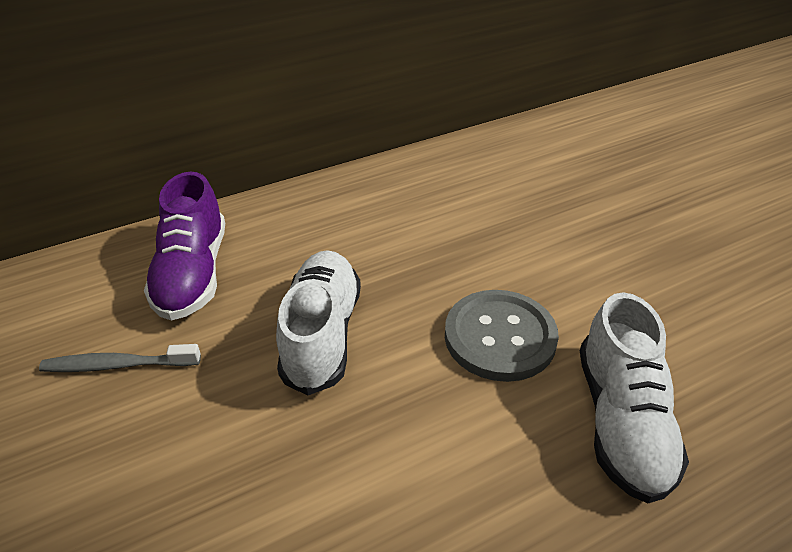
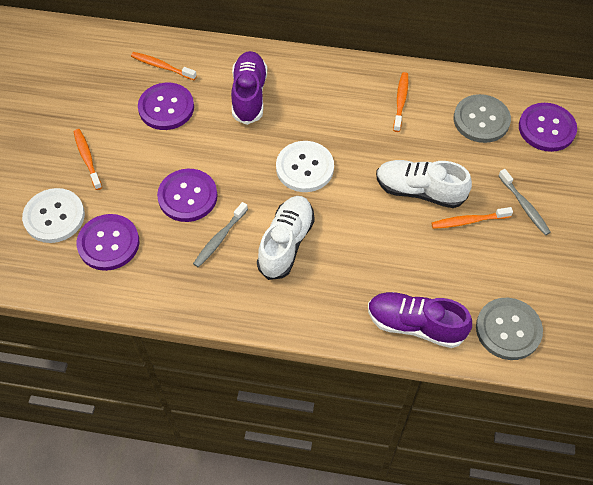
grey button: 1 -> 2
grey toothbrush: 1 -> 2
orange toothbrush: 0 -> 4
purple button: 0 -> 4
purple shoe: 1 -> 2
white button: 0 -> 2

